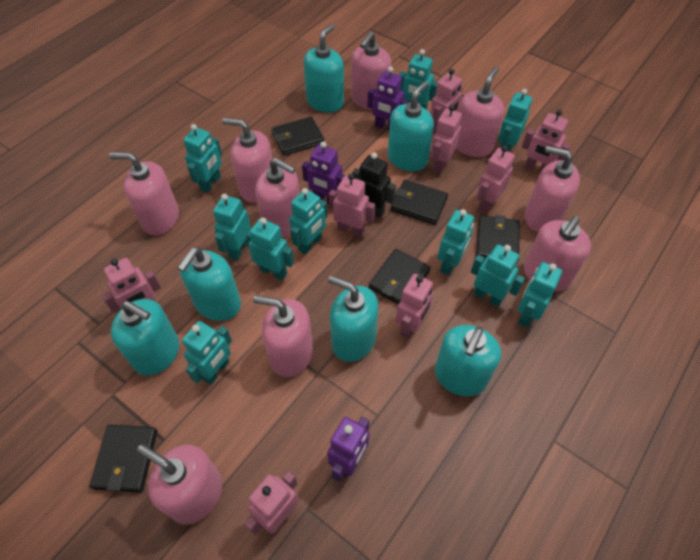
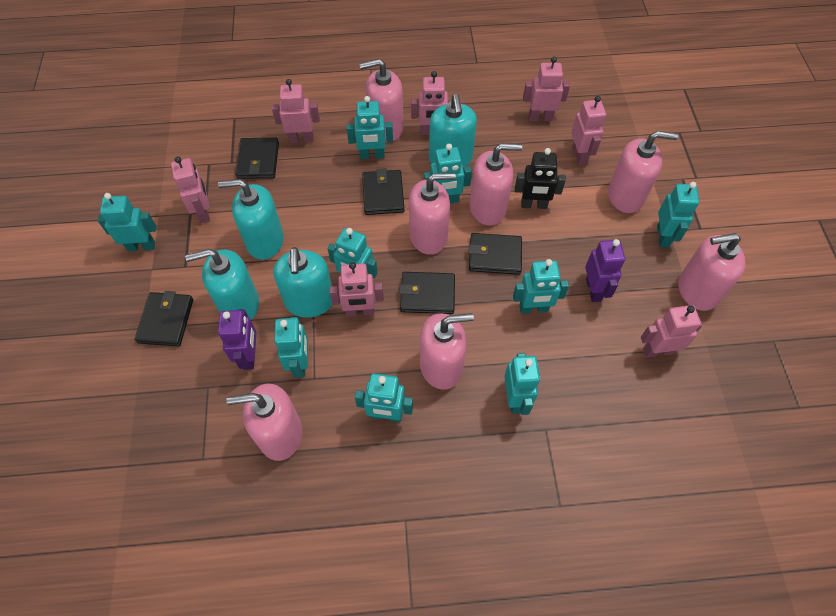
pink robot: 8 -> 7
pink soap dispenser: 9 -> 7
purple robot: 3 -> 2
turquoise robot: 10 -> 9
turquoise soap dispenser: 6 -> 4

